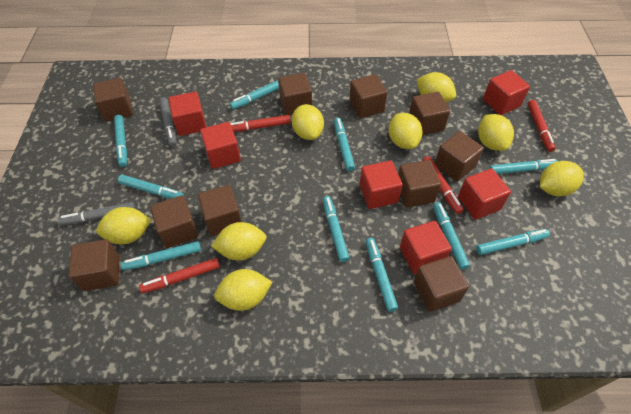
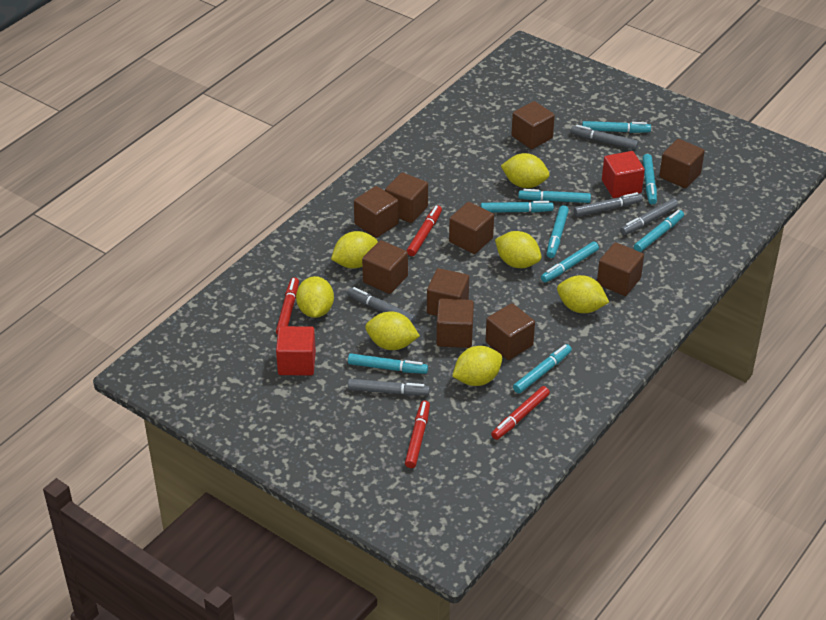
grey marker: 2 -> 5
red cube: 6 -> 2
turquoise marker: 10 -> 9
yellow lemon: 8 -> 7

